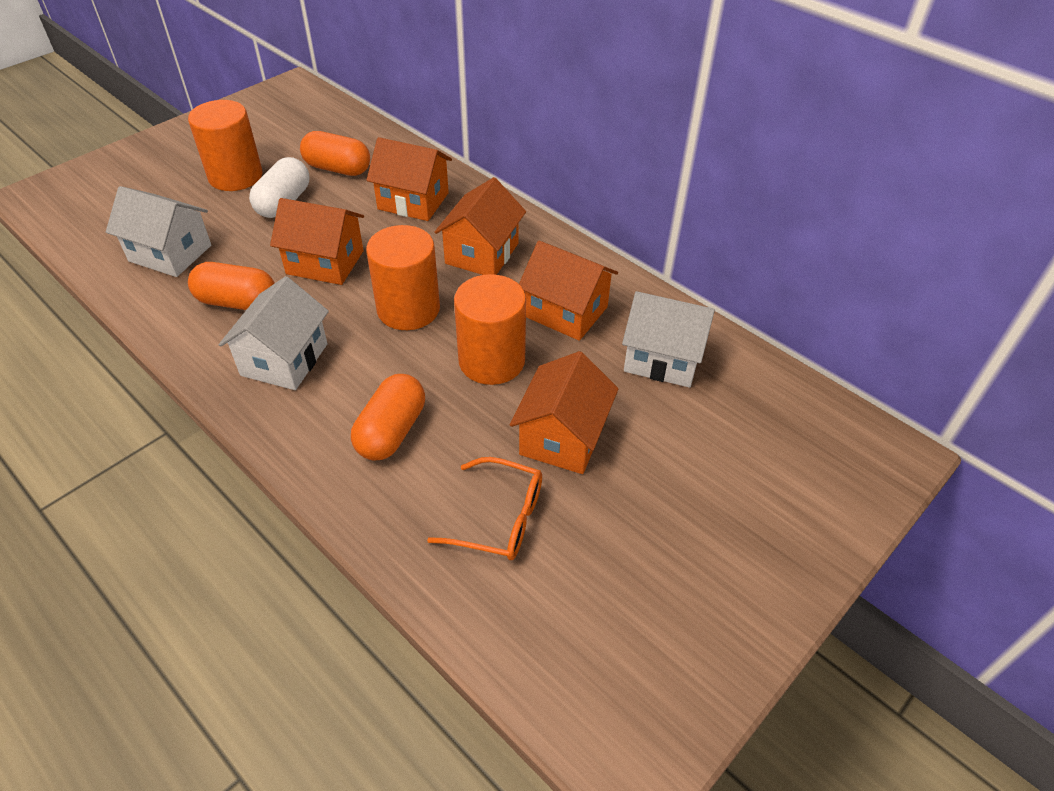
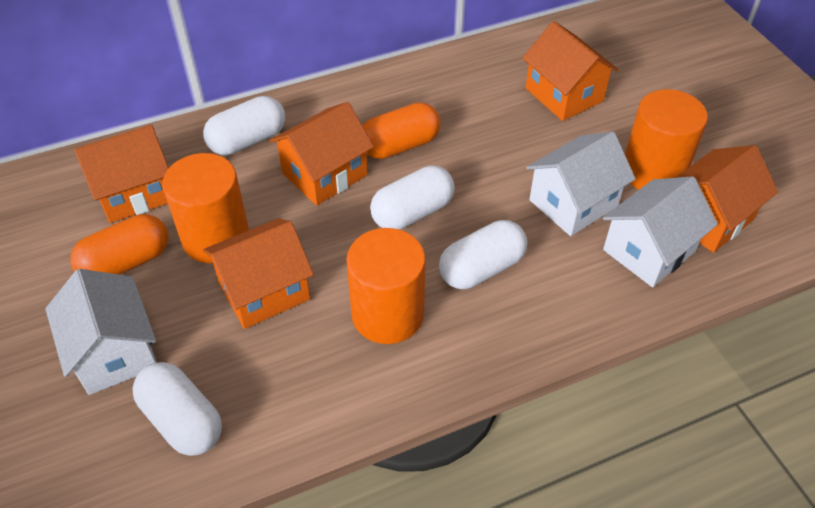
orange capsule: 3 -> 2
orange glasses: 1 -> 0
white capsule: 1 -> 4

